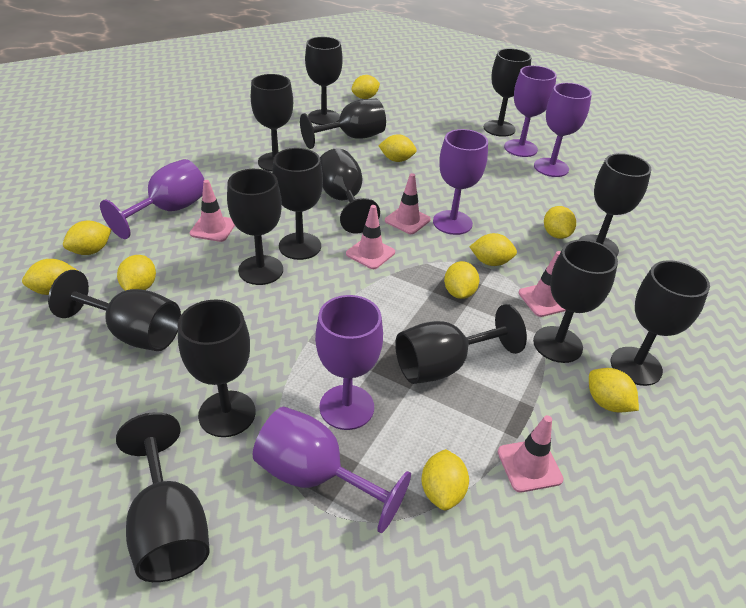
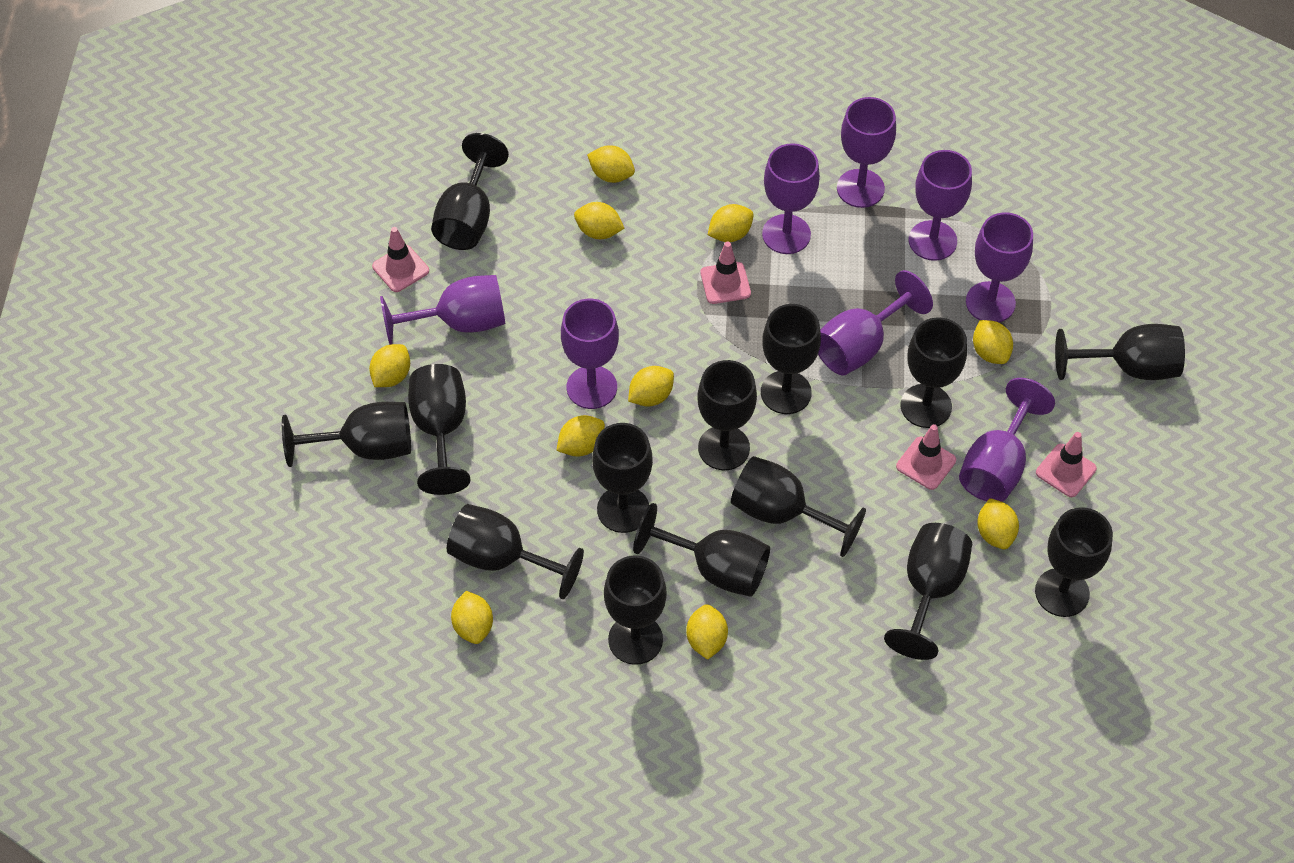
pink traffic cone: 5 -> 4
purple goblet: 6 -> 8

